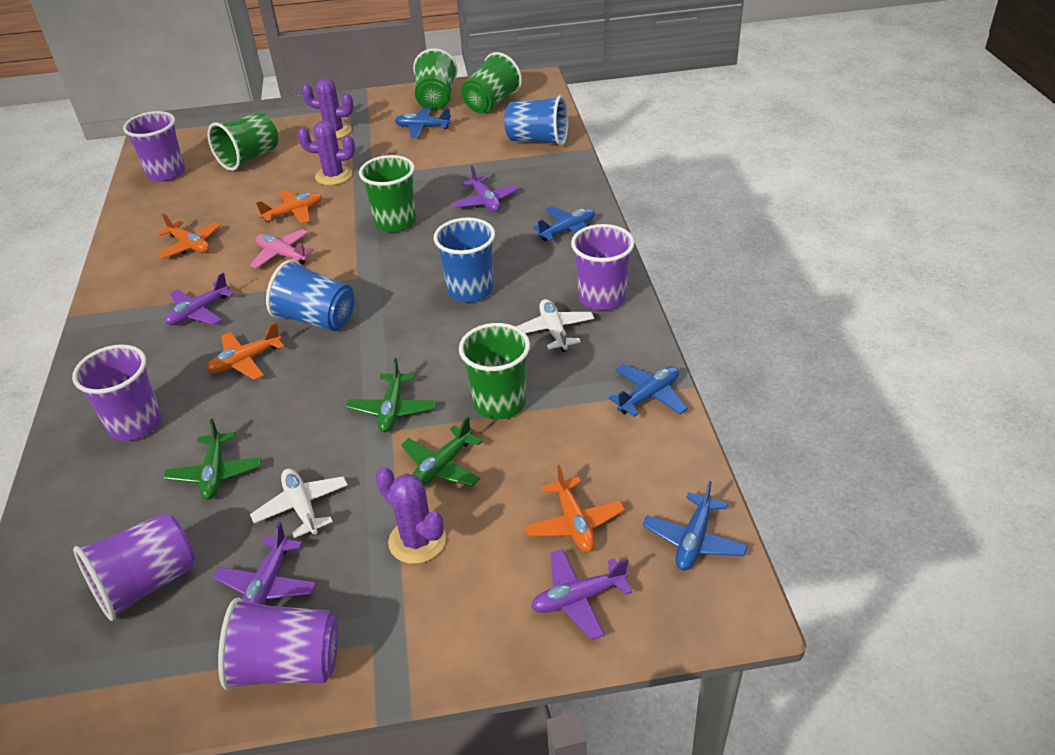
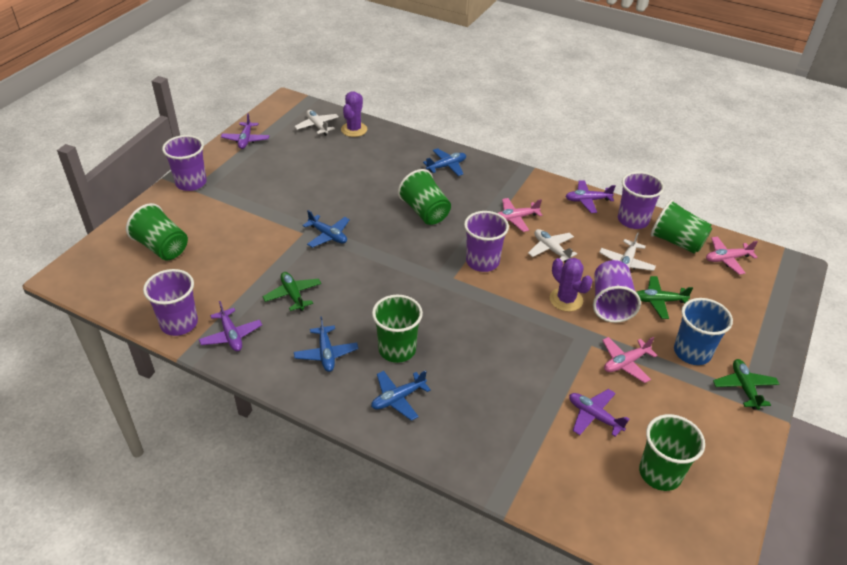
blue cup: 3 -> 1
orange plane: 4 -> 0
pink plane: 1 -> 3
purple cactus: 3 -> 2
white plane: 2 -> 3

